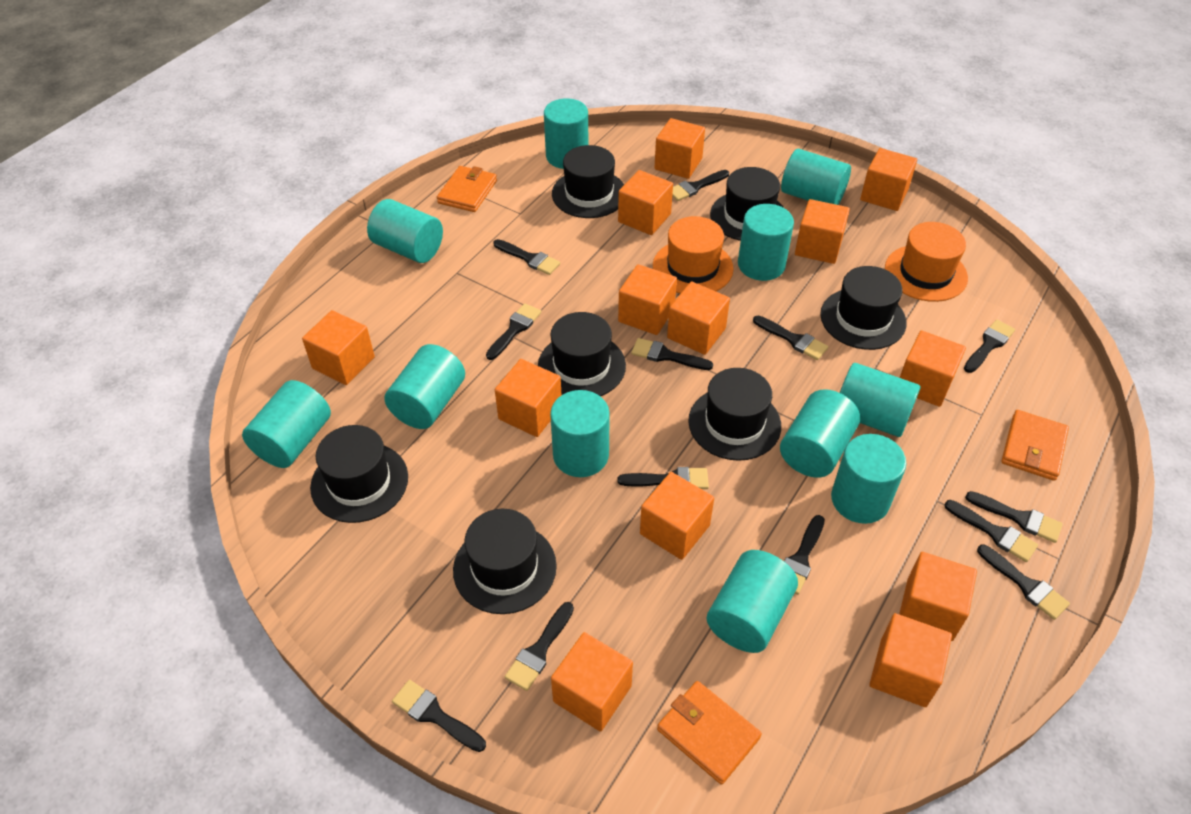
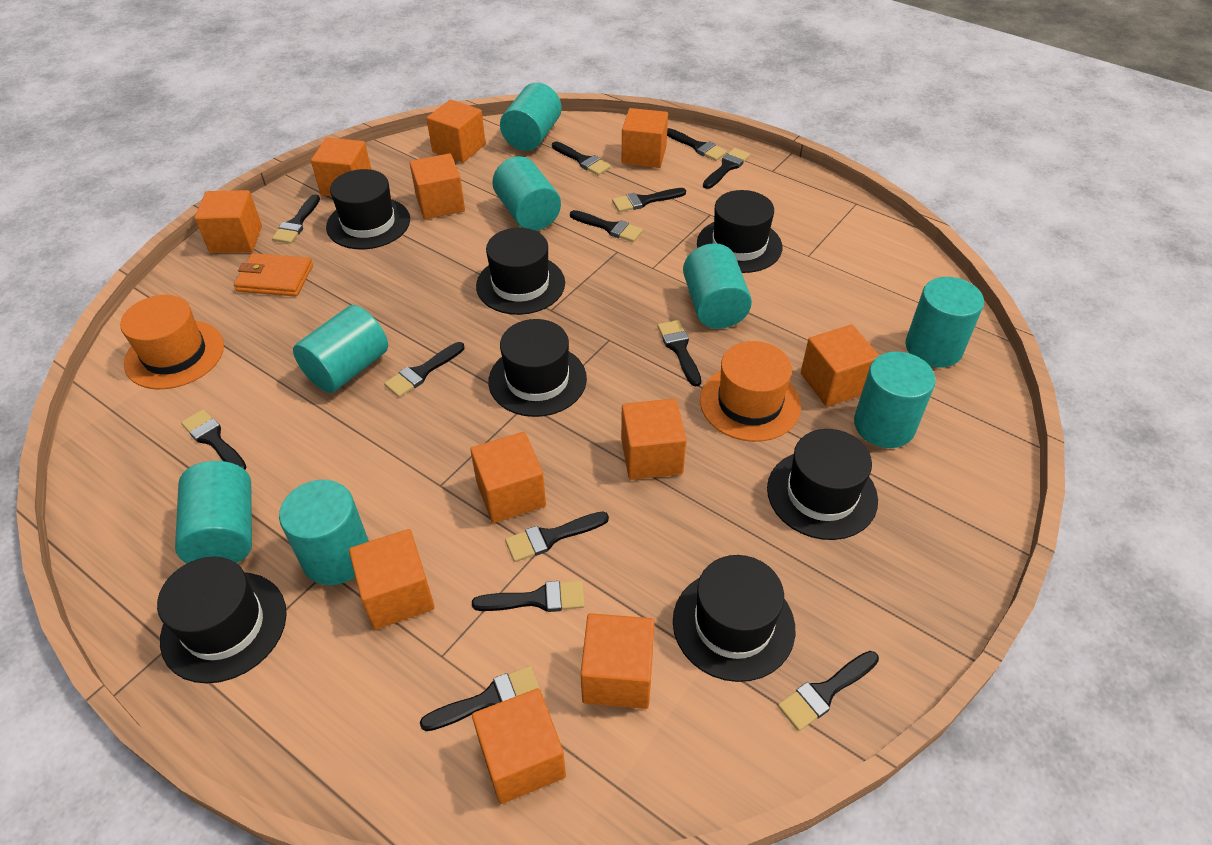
orange cube: 13 -> 11
orange wallet: 3 -> 1
turquoise cylinder: 11 -> 8

